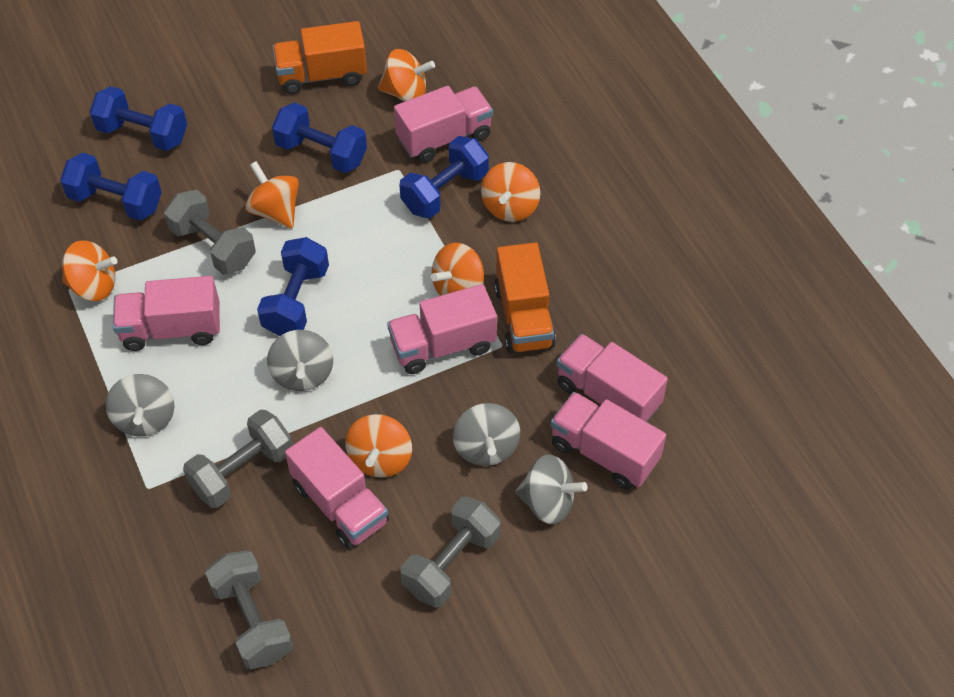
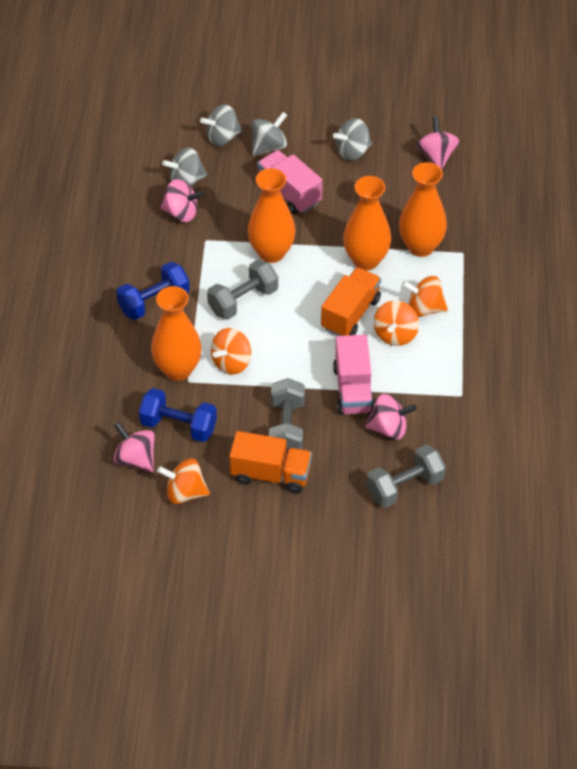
blue dumbbell: 5 -> 2
grey dumbbell: 4 -> 3
orange spinning top: 6 -> 4
orange vase: 0 -> 4
pink spinning top: 0 -> 4
pink truck: 6 -> 2

